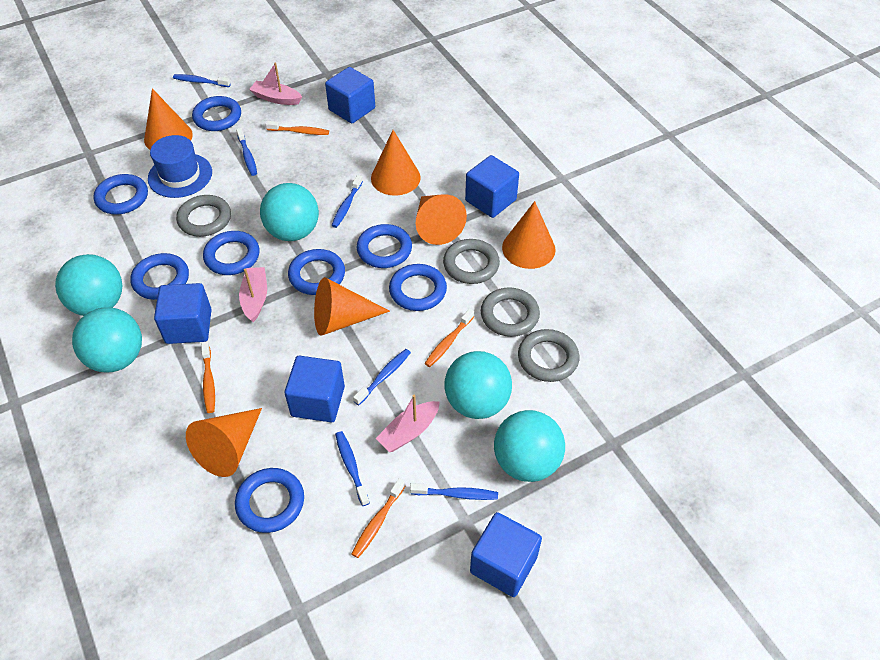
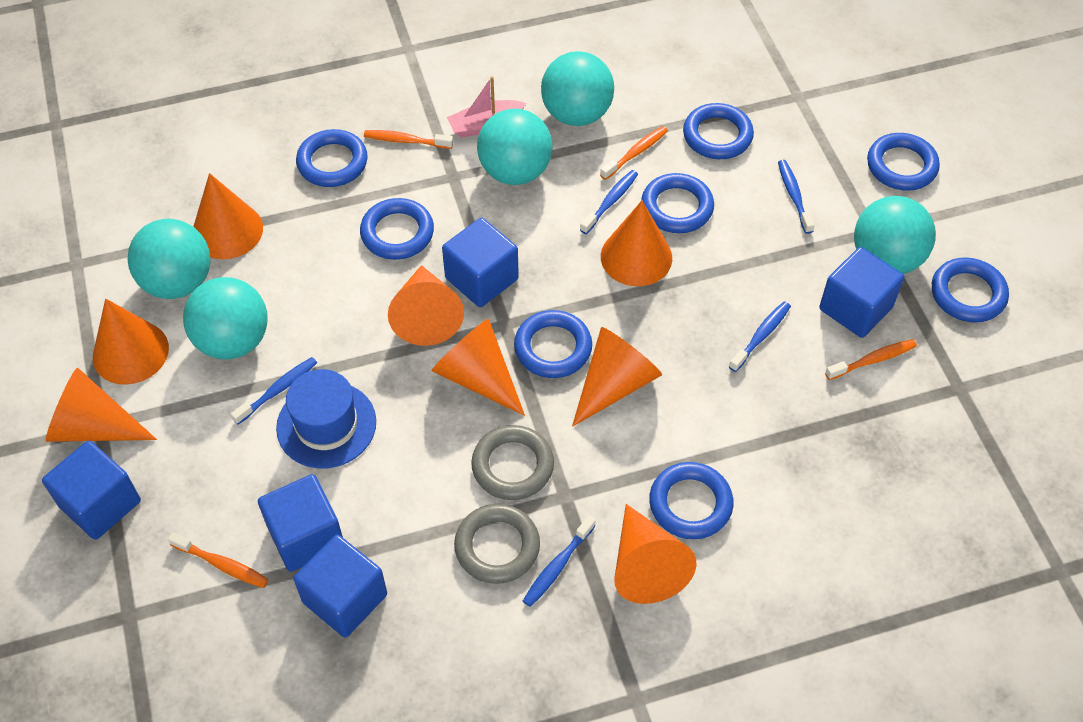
blue toothbrush: 6 -> 5
grey ring: 4 -> 2
orange cone: 6 -> 8
pink boat: 3 -> 1

